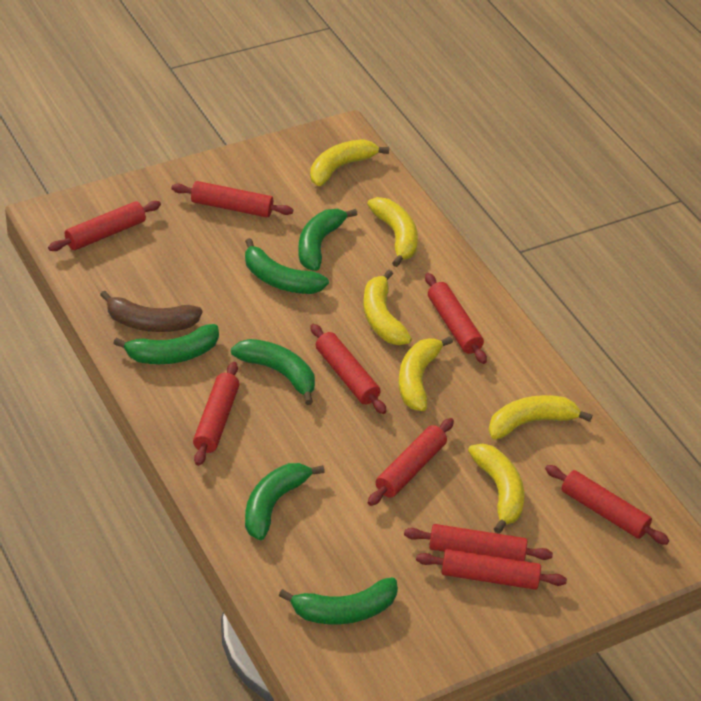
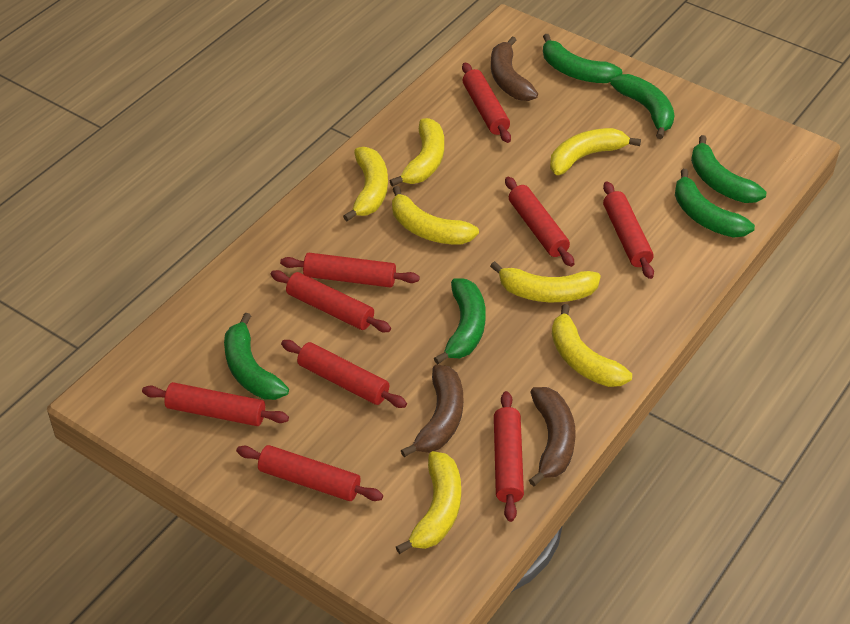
brown banana: 1 -> 3
yellow banana: 6 -> 7

